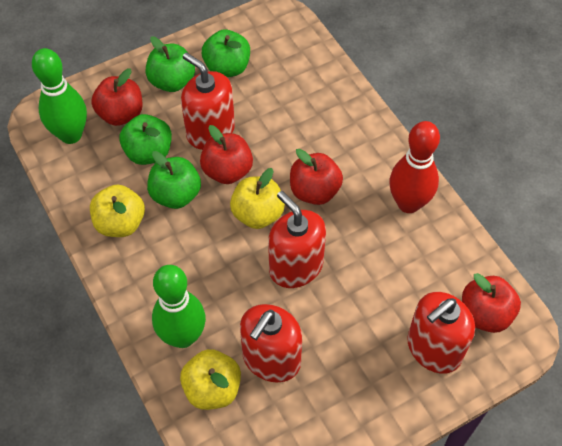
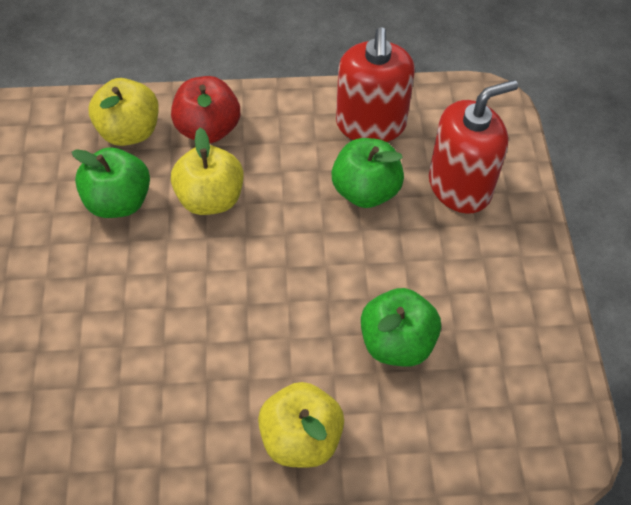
green apple: 4 -> 3
green bowling pin: 2 -> 0
red apple: 4 -> 1
red bowling pin: 1 -> 0
red soap dispenser: 4 -> 2

